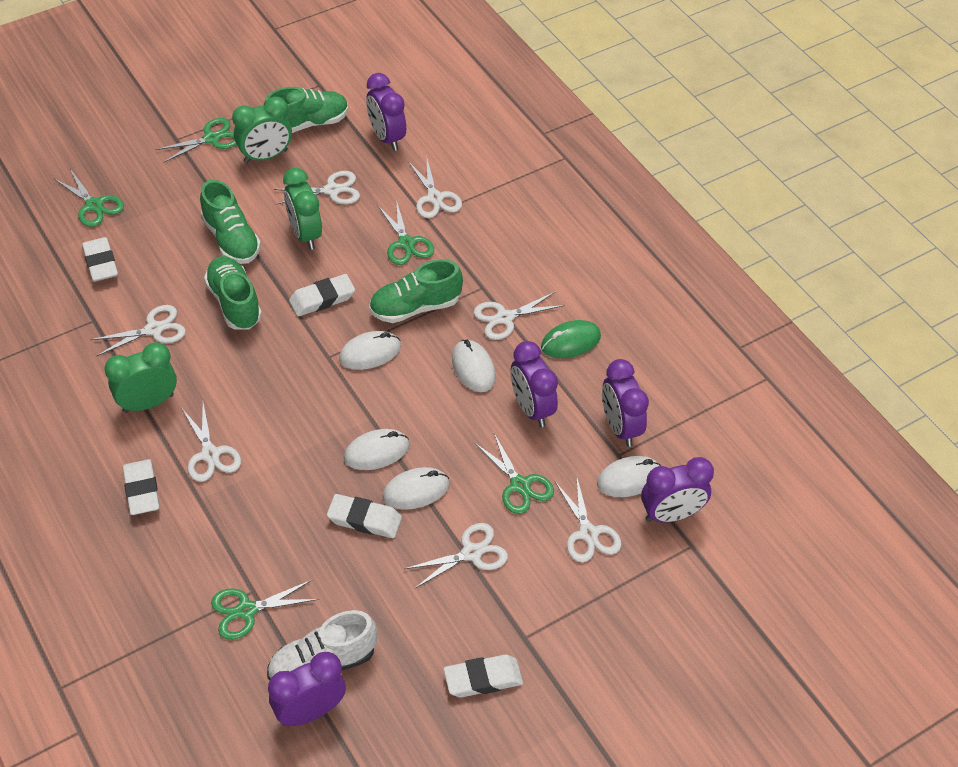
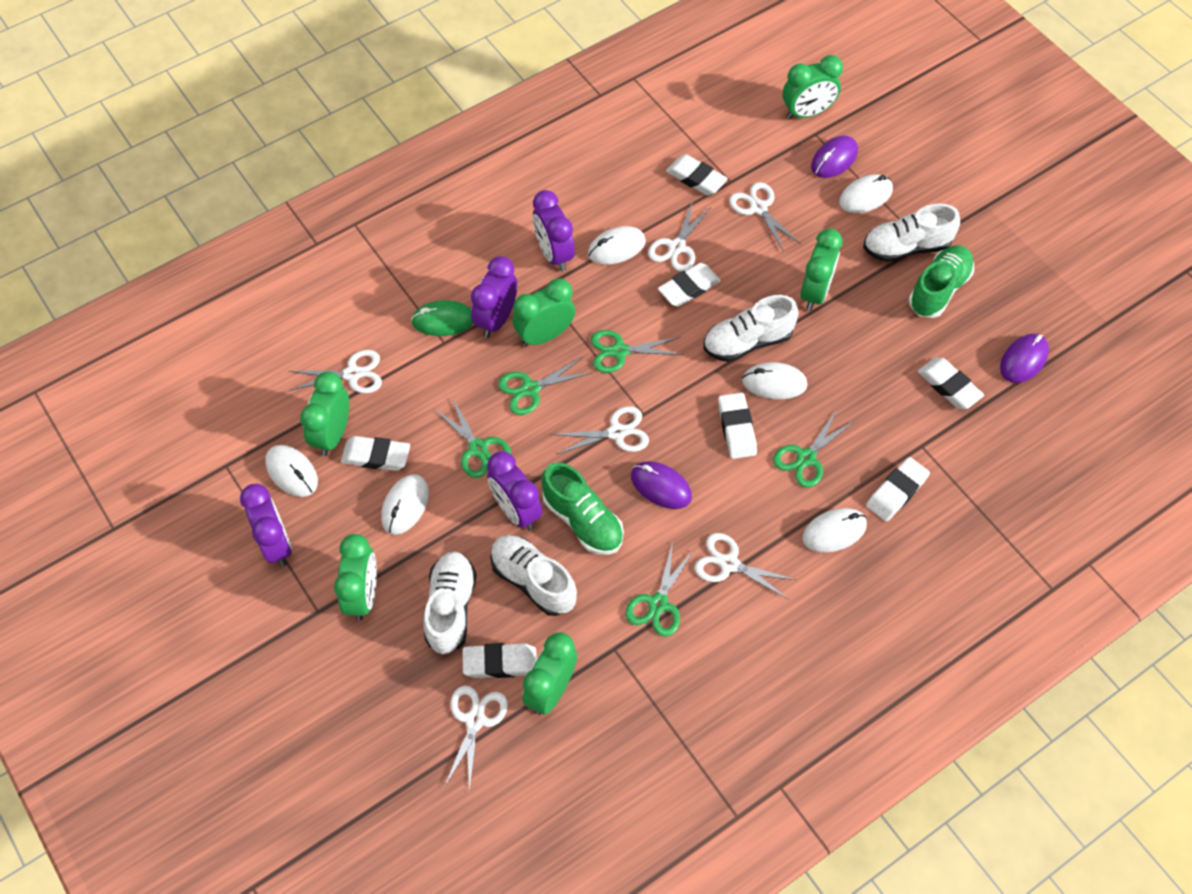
green clock: 3 -> 6
green shoe: 4 -> 2
purple clock: 5 -> 4
purple mouse: 0 -> 3
white eraser: 5 -> 7
white mouse: 5 -> 6
white scissors: 7 -> 6
white shoe: 1 -> 4

